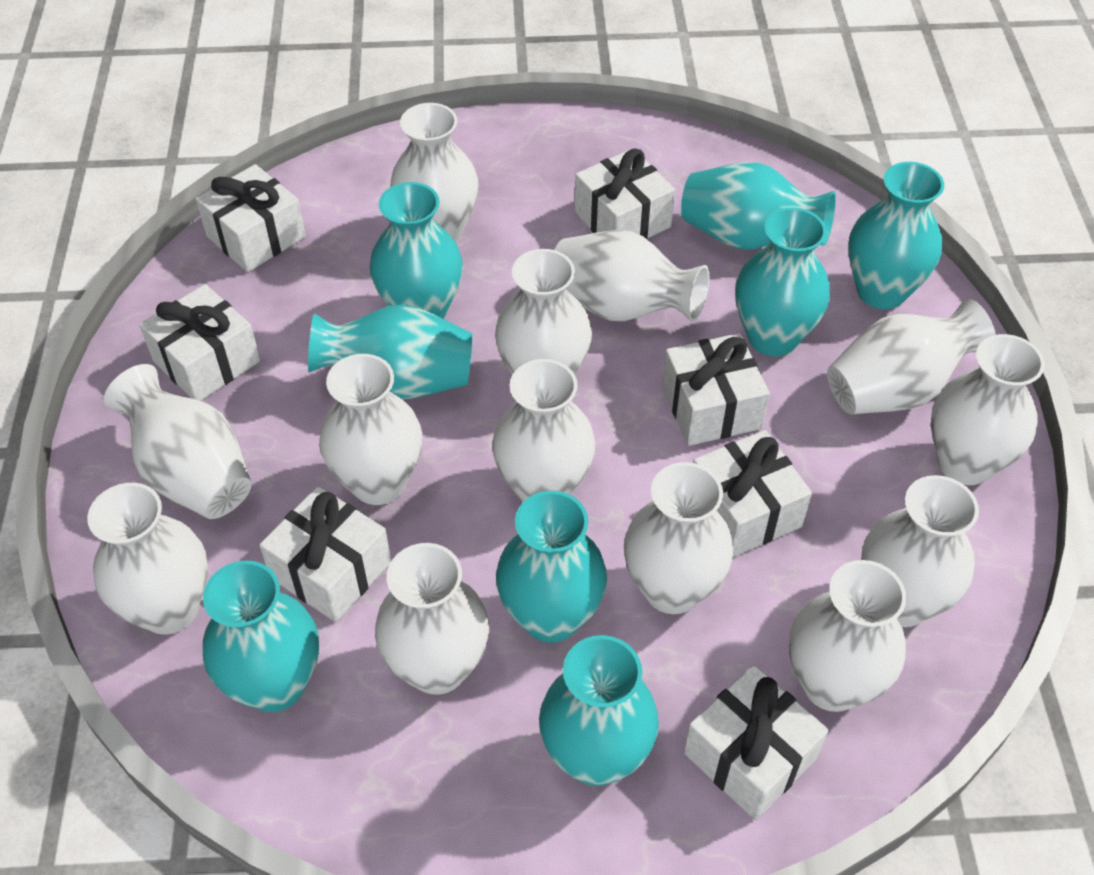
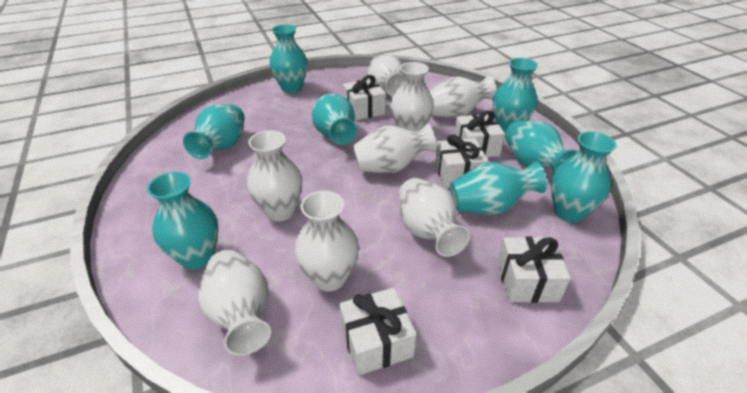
white gift: 7 -> 5
white vase: 13 -> 8

